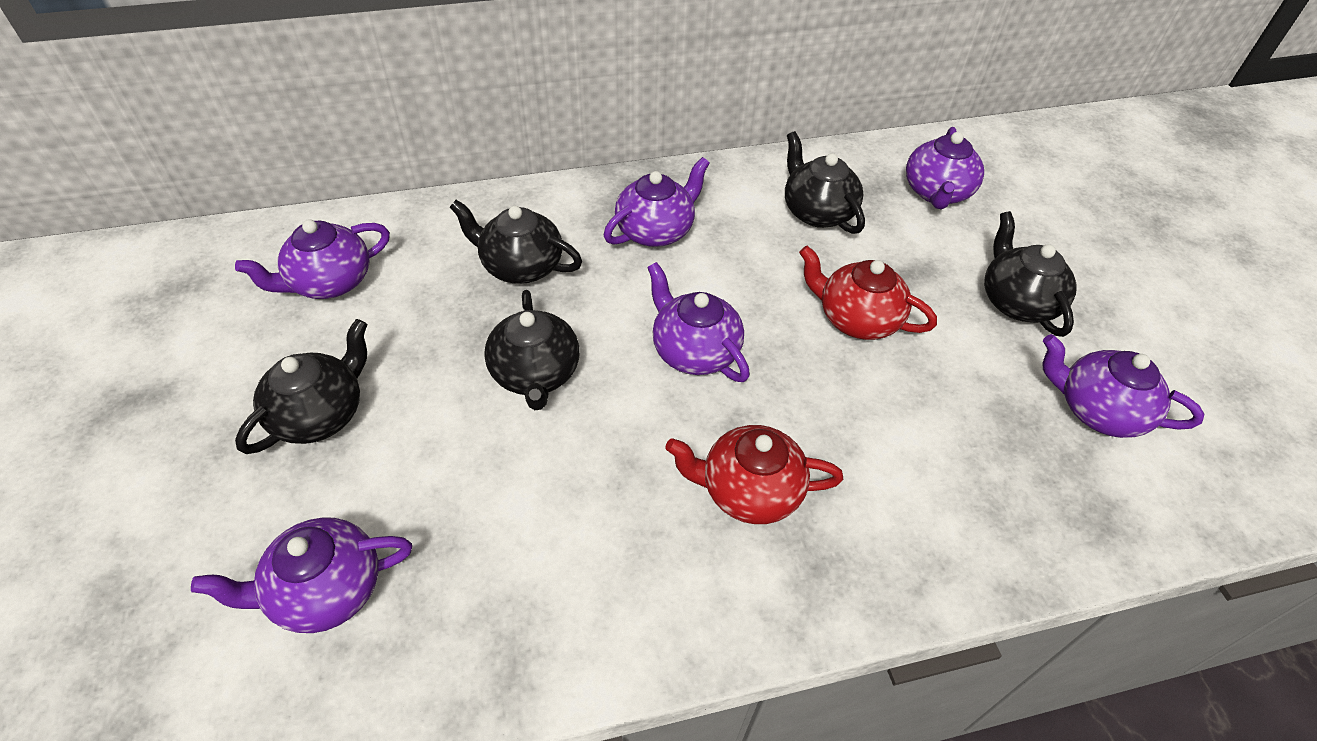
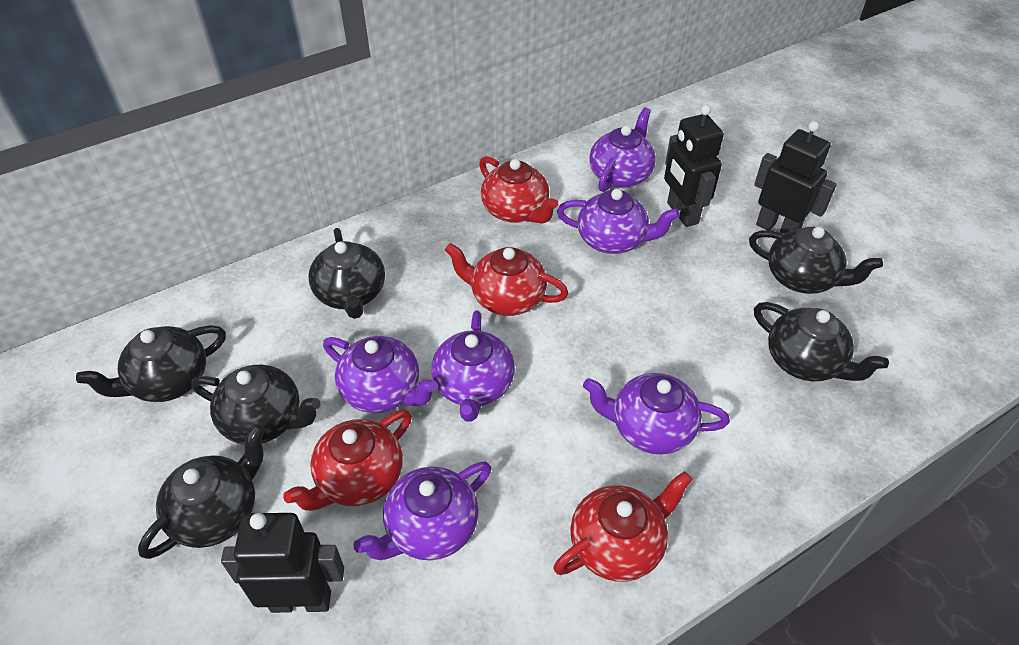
black robot: 0 -> 3
black teapot: 5 -> 6
red teapot: 2 -> 4

